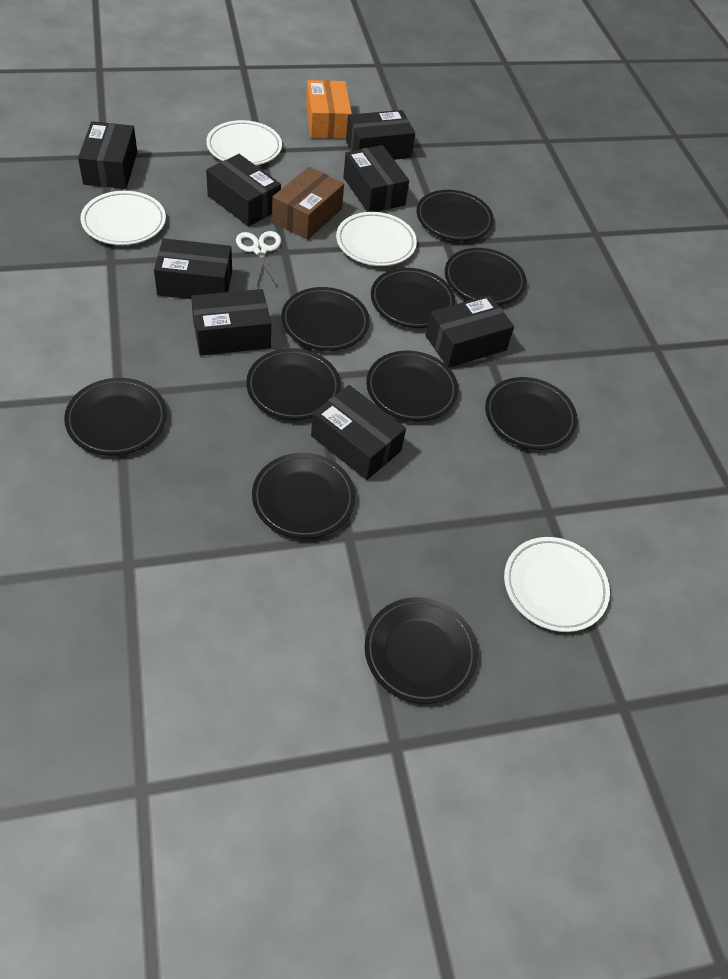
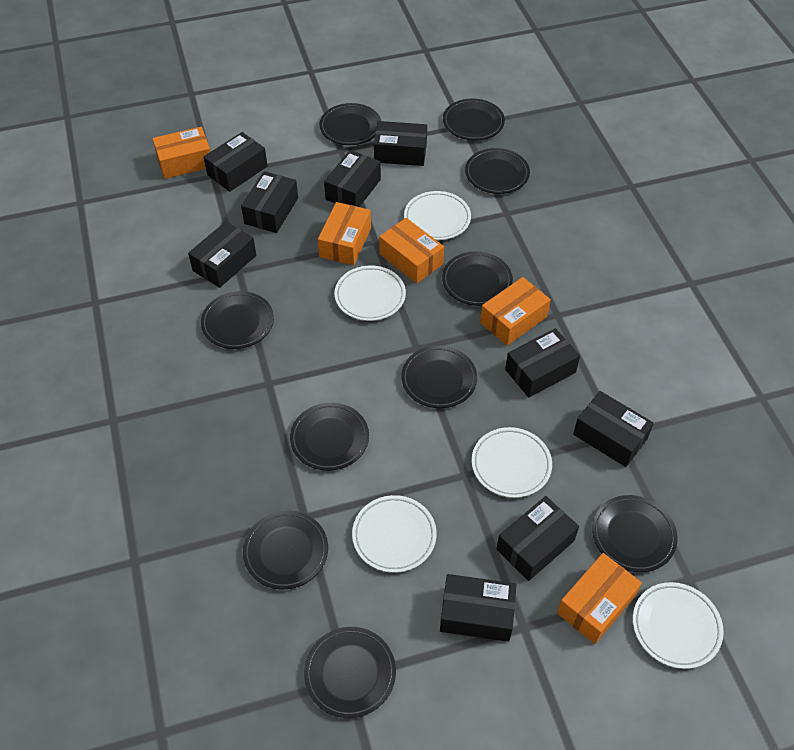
black box: 8 -> 9
brown box: 1 -> 0
orange box: 1 -> 5
white plate: 4 -> 5
white scissors: 1 -> 0

